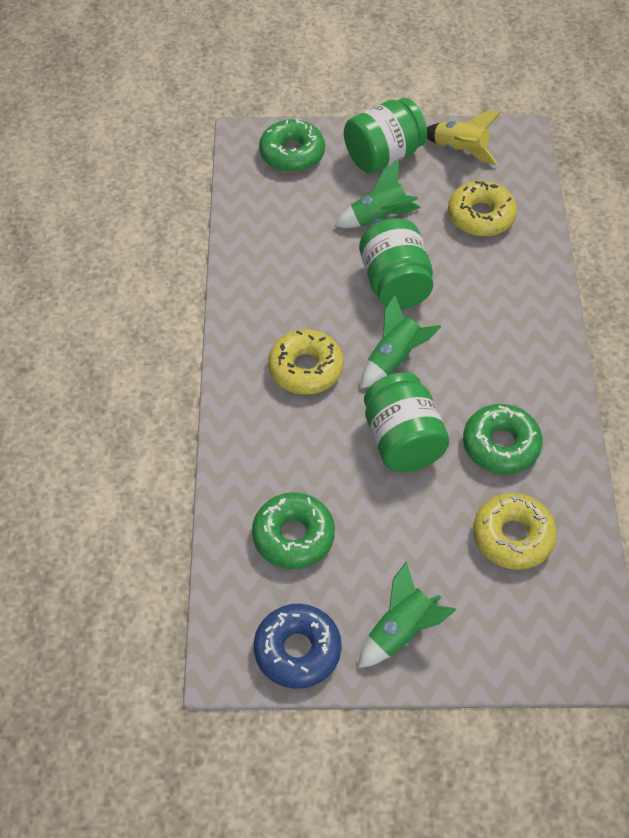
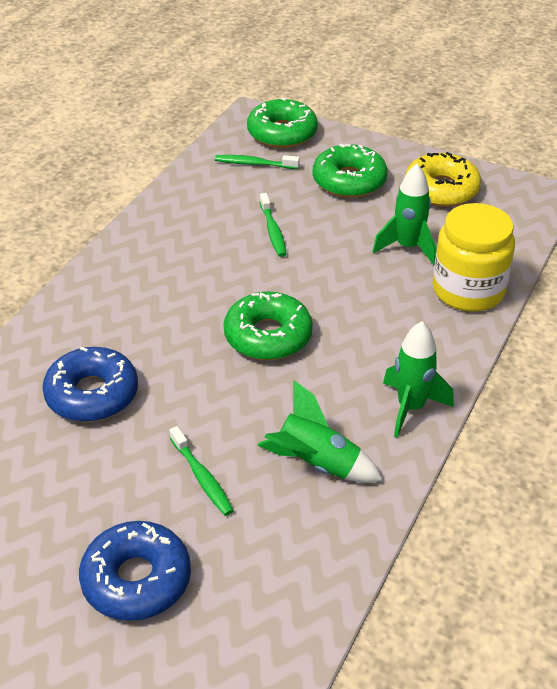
blue donut: 1 -> 2
green jar: 3 -> 0
green toothbrush: 0 -> 3
yellow donut: 3 -> 1
yellow jar: 0 -> 1
yellow rocket: 1 -> 0

